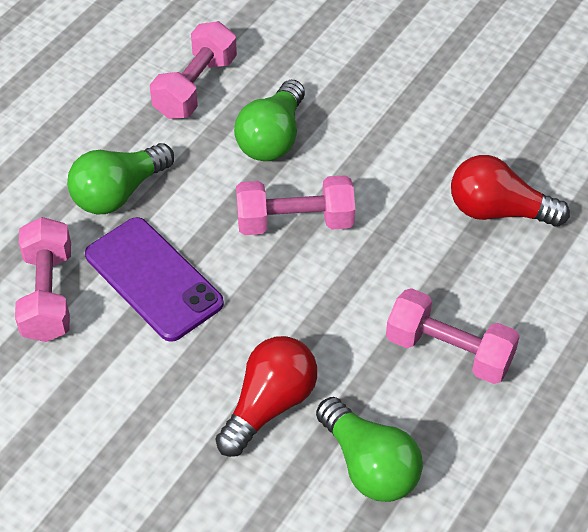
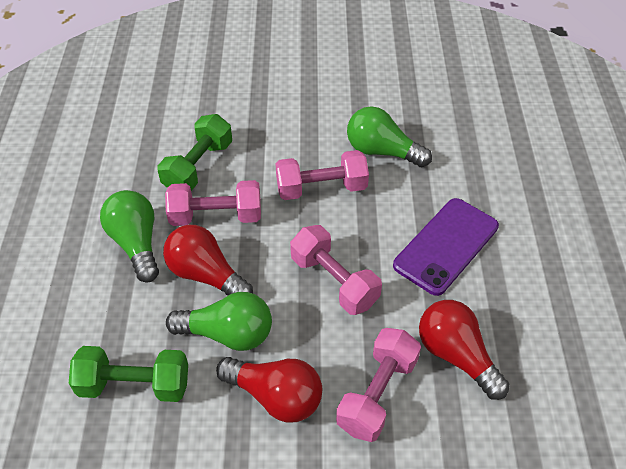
green dumbbell: 0 -> 2
red light bulb: 2 -> 3

